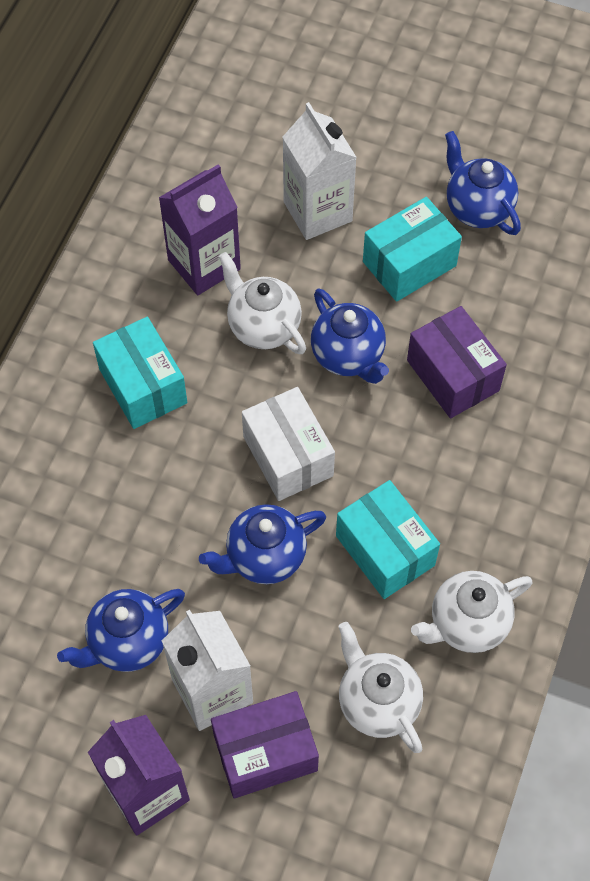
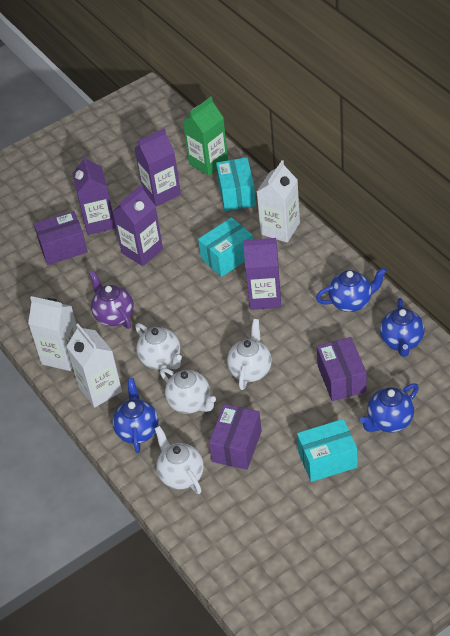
green carton: 0 -> 1
purple box: 2 -> 3
purple carton: 2 -> 4
purple teapot: 0 -> 1
white box: 1 -> 0
white carton: 2 -> 3
white teapot: 3 -> 4

